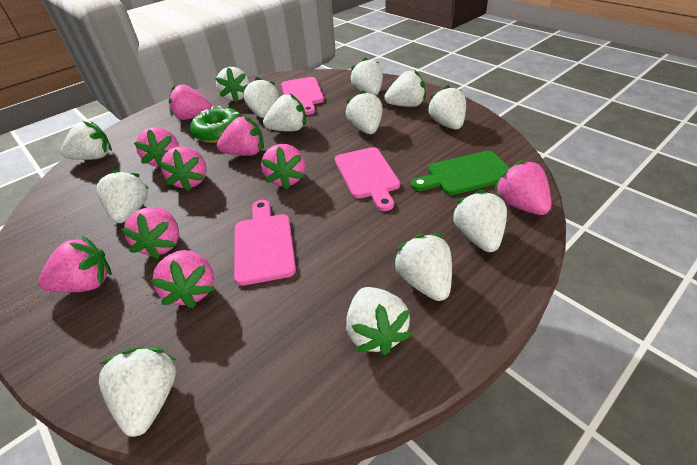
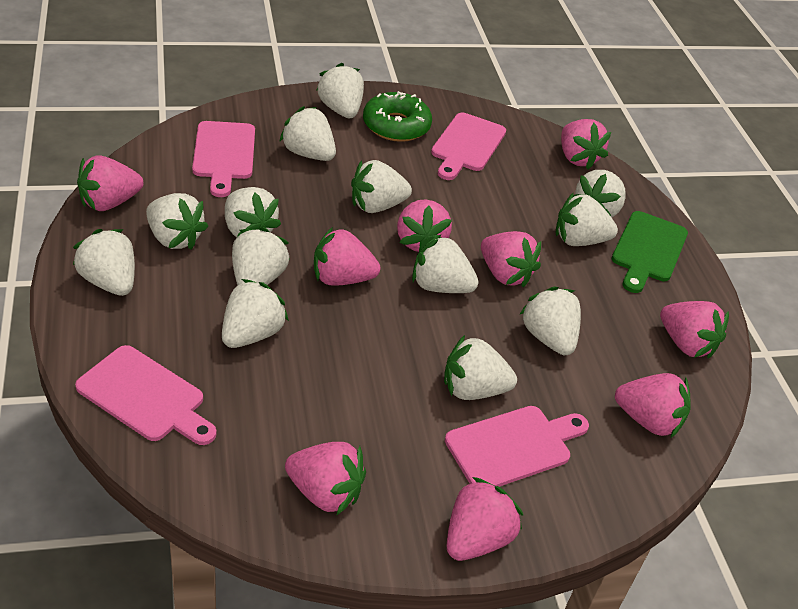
pink cutting board: 3 -> 4

